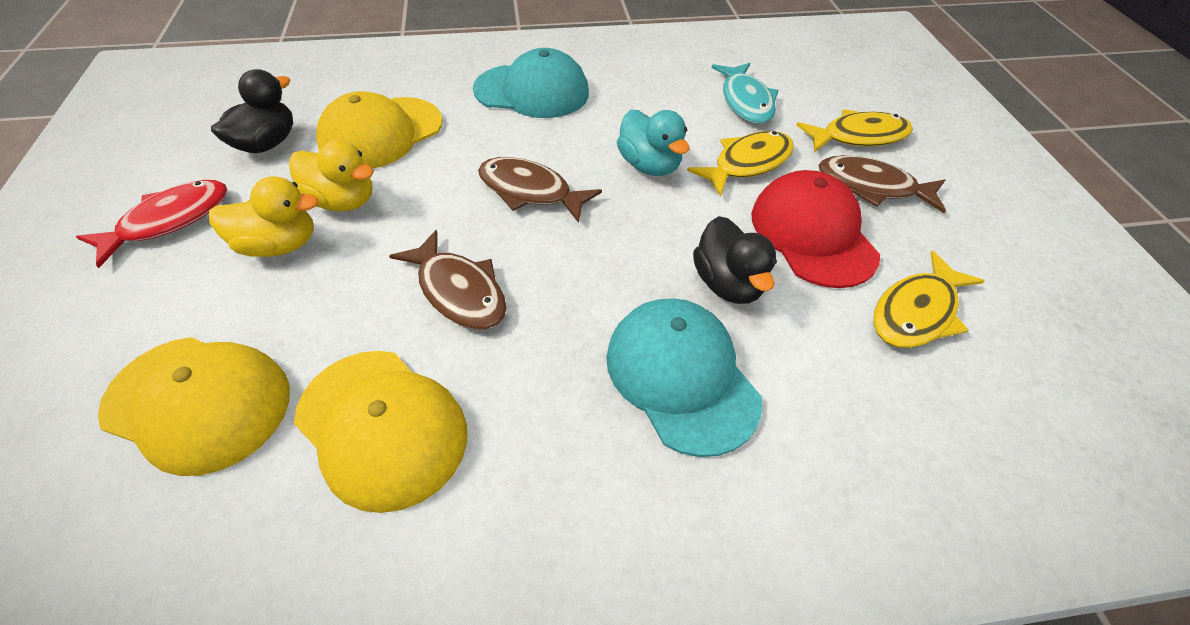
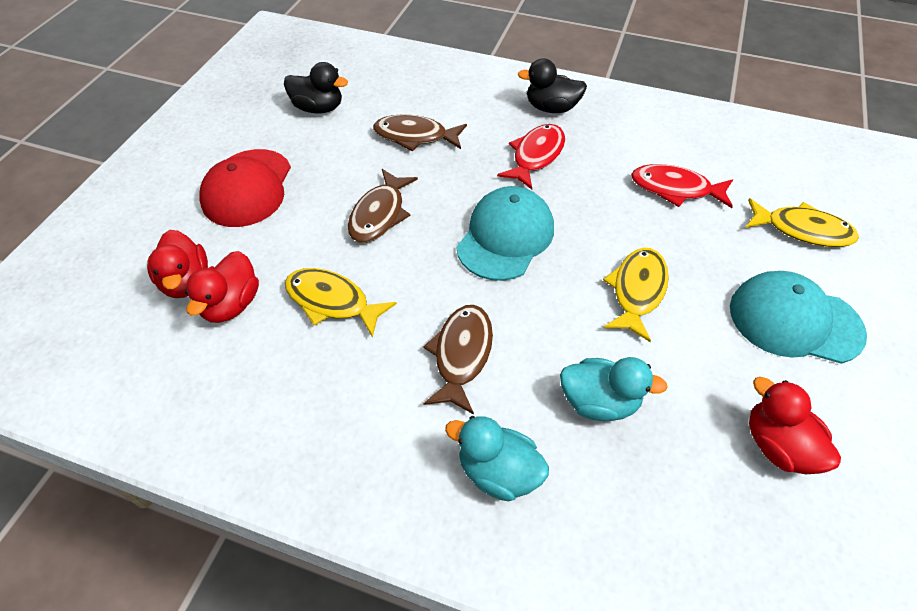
red duck: 0 -> 3
red fish: 1 -> 2
turquoise duck: 1 -> 2
turquoise fish: 1 -> 0
yellow cap: 3 -> 0
yellow duck: 2 -> 0

